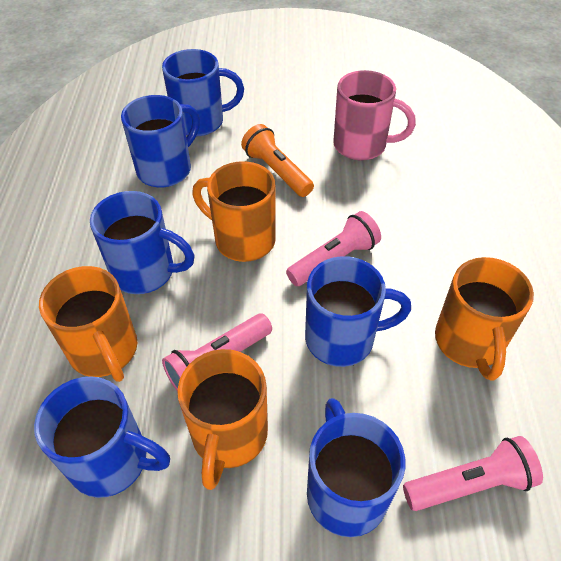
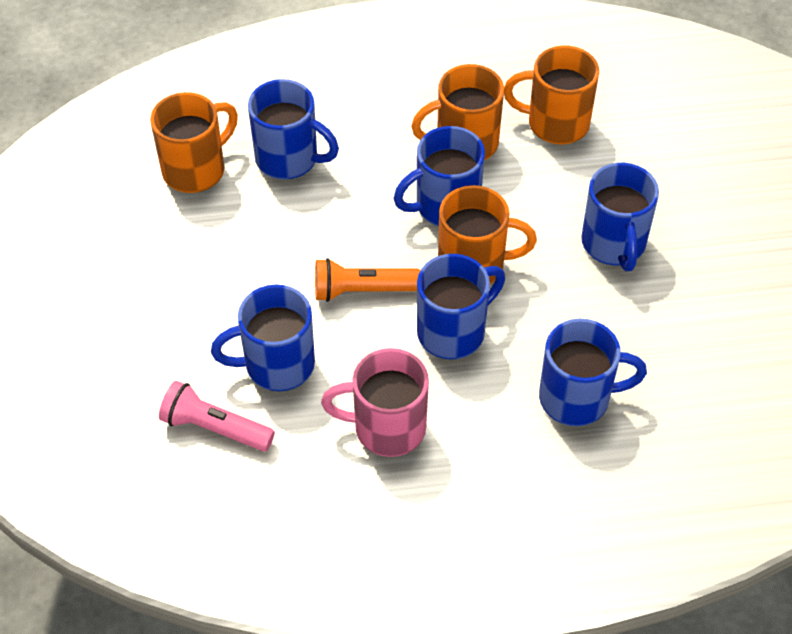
pink flashlight: 3 -> 1

